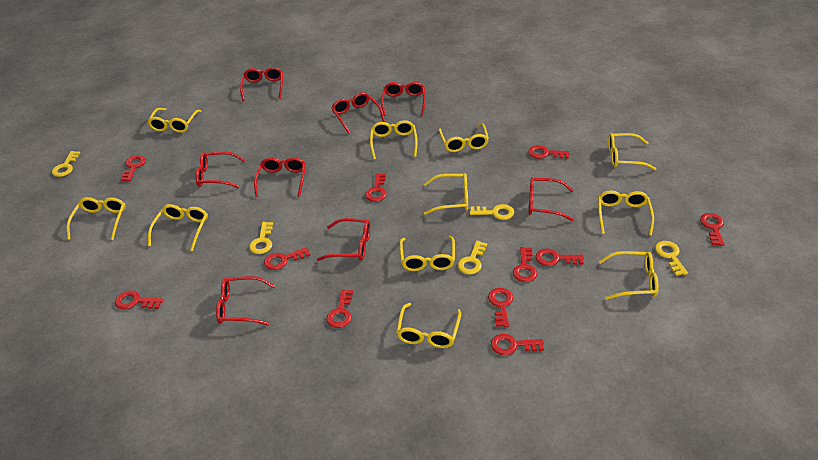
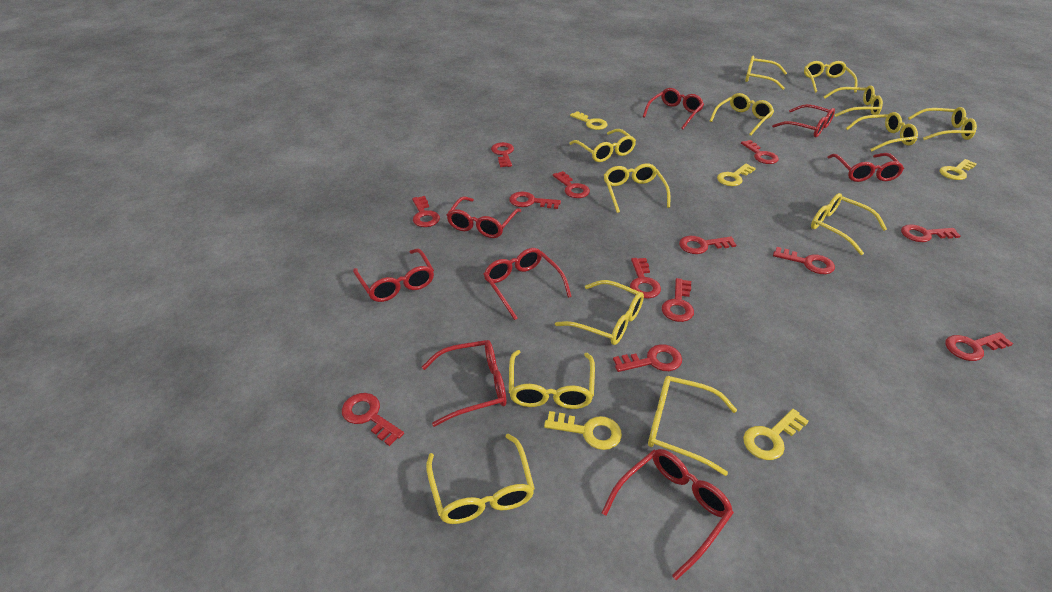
red key: 11 -> 13
yellow glasses: 11 -> 13

